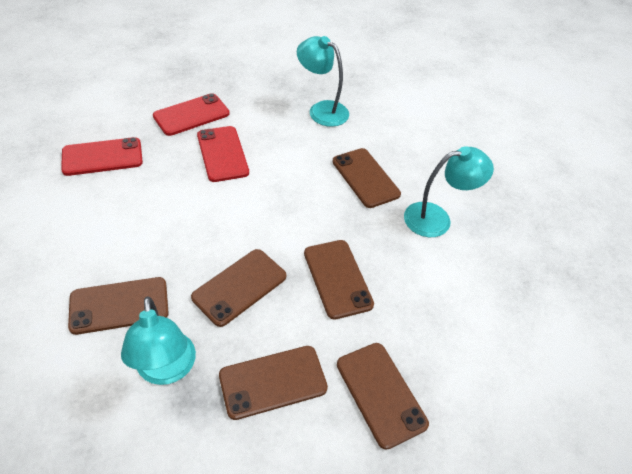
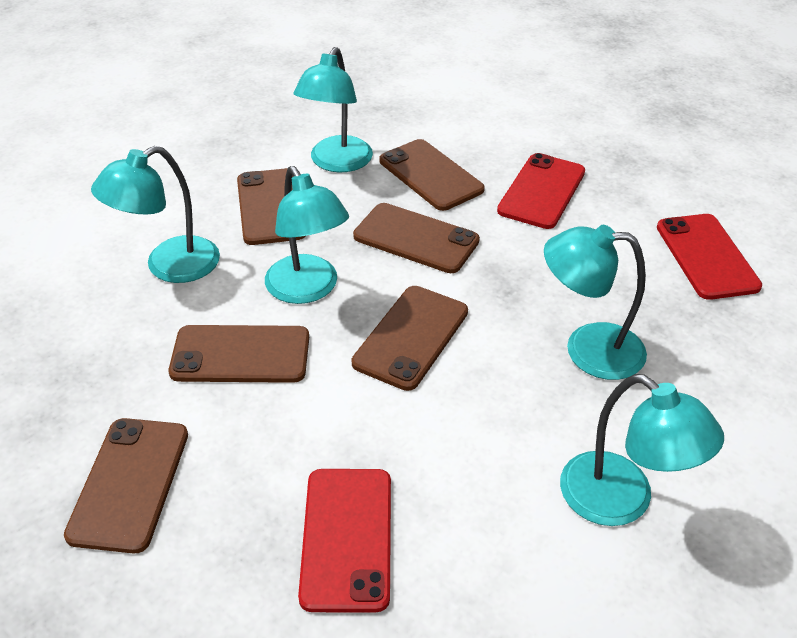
turquoise lamp: 3 -> 5

